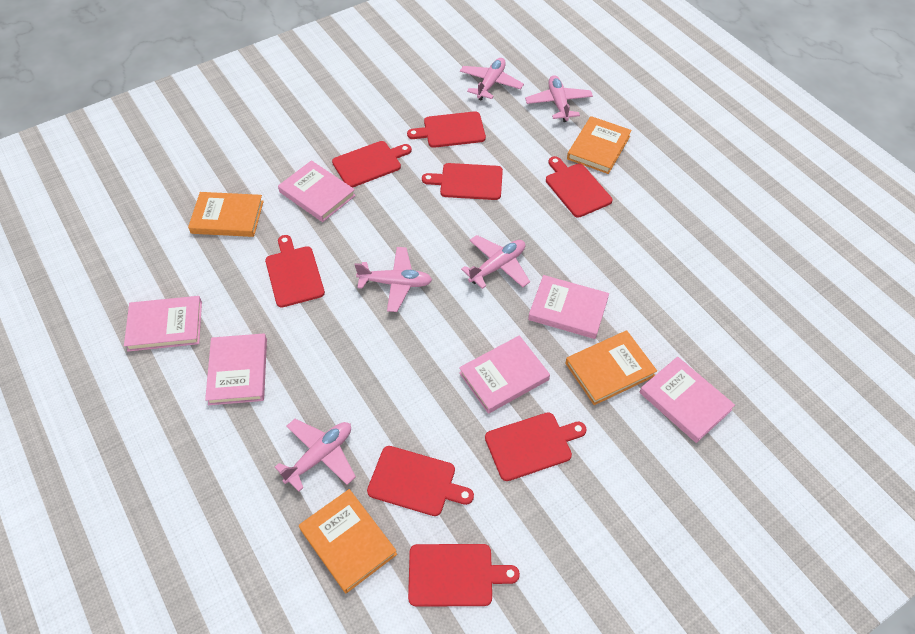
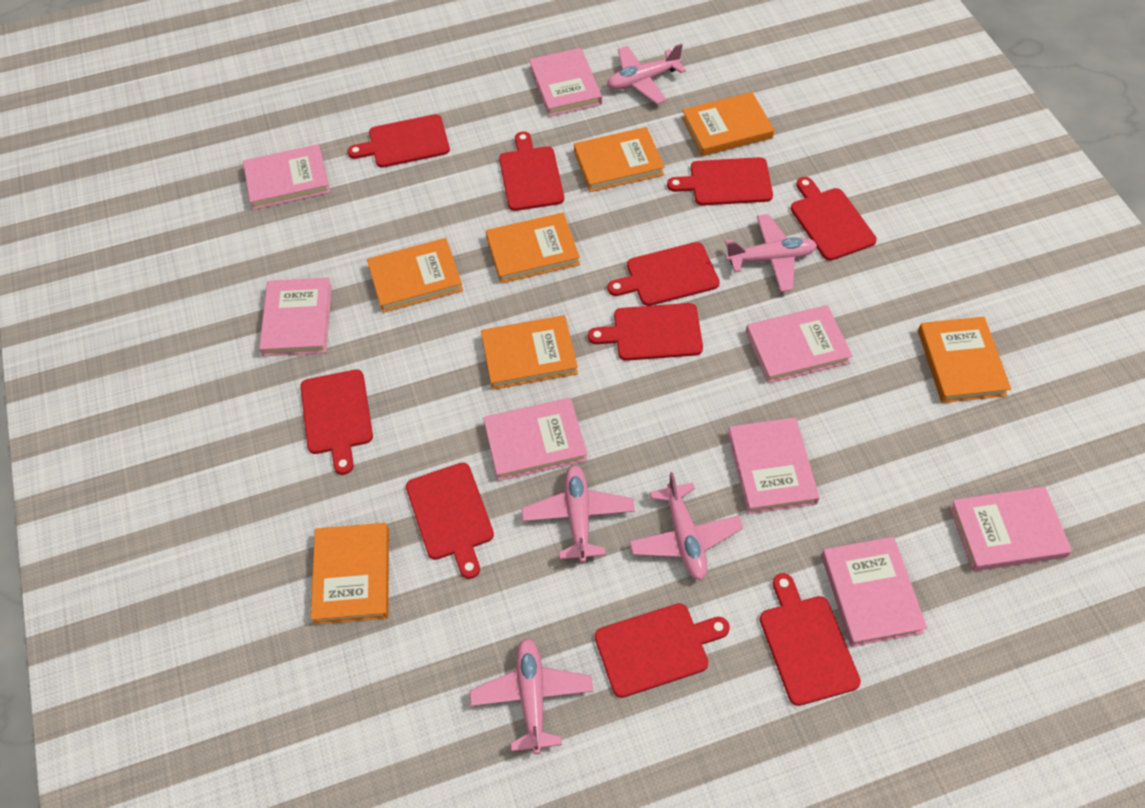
orange book: 4 -> 7
pink book: 6 -> 8
red cutting board: 8 -> 10

